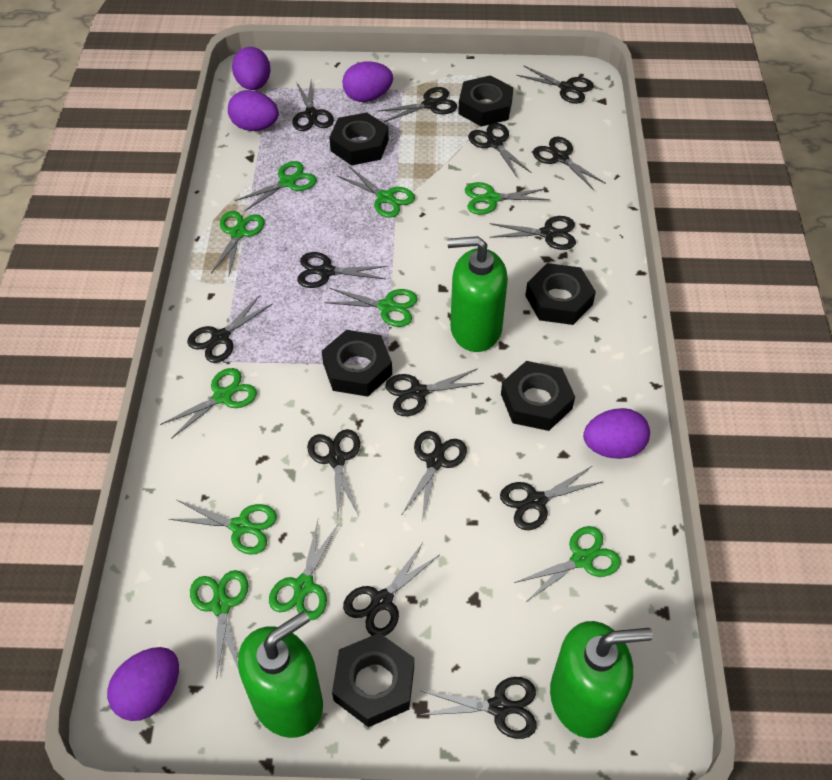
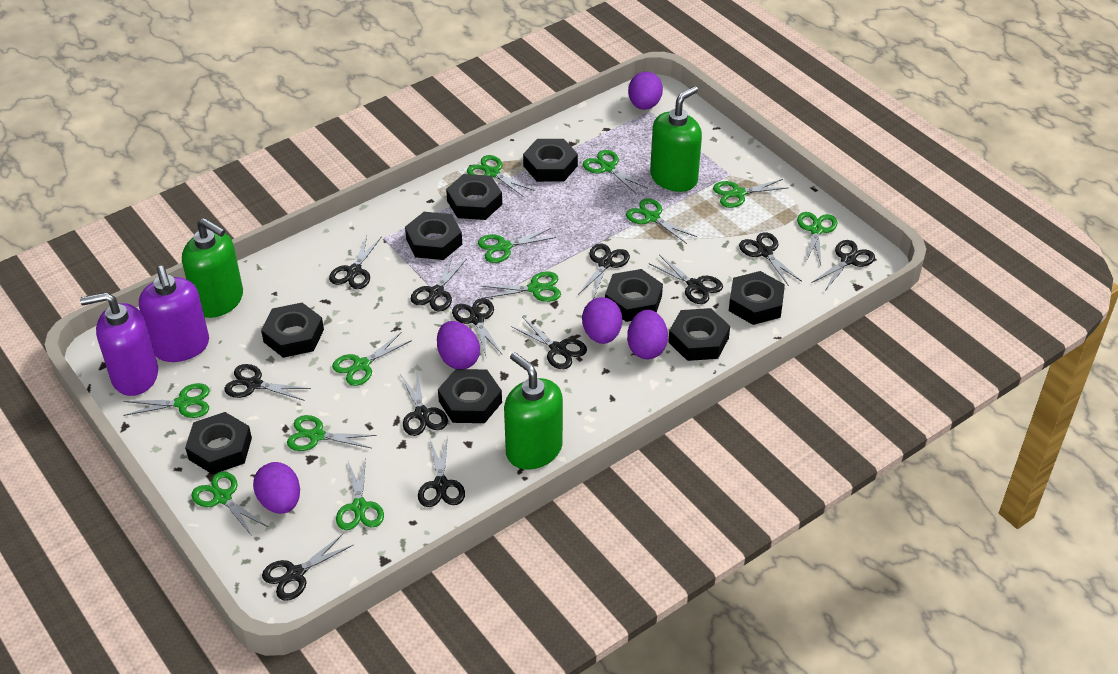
black nut: 6 -> 9
black scissors: 14 -> 12
green scissors: 10 -> 12
purple soap dispenser: 0 -> 2

